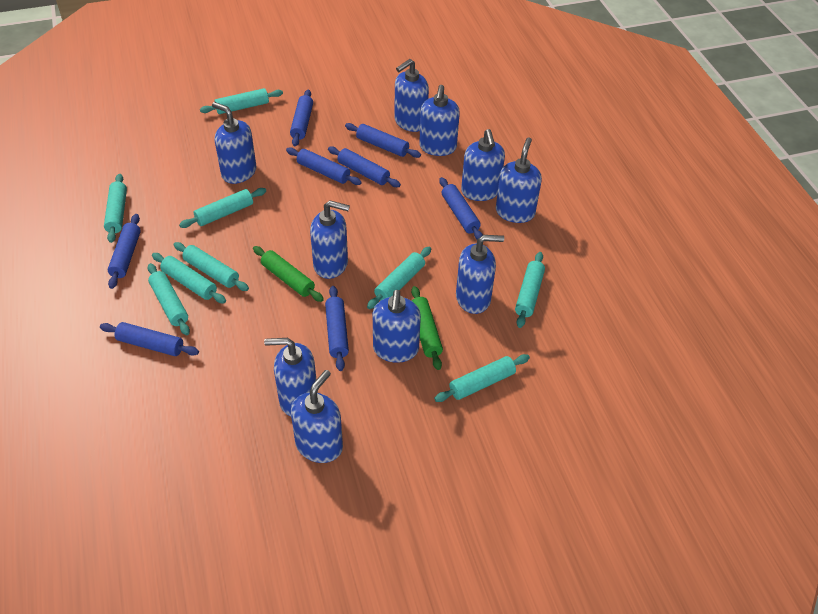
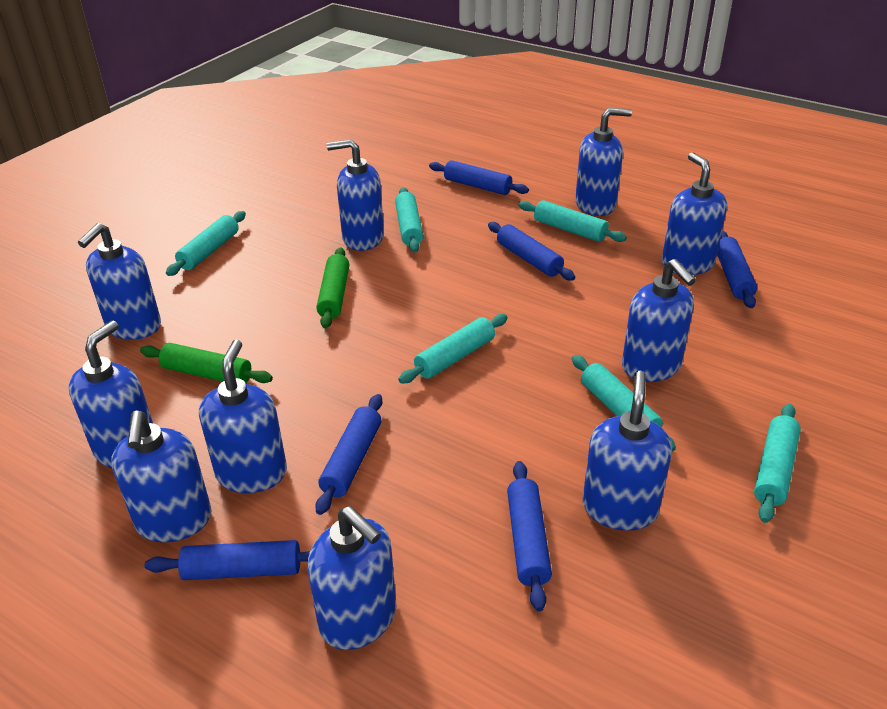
blue rolling pin: 8 -> 6
turquoise rolling pin: 9 -> 6

